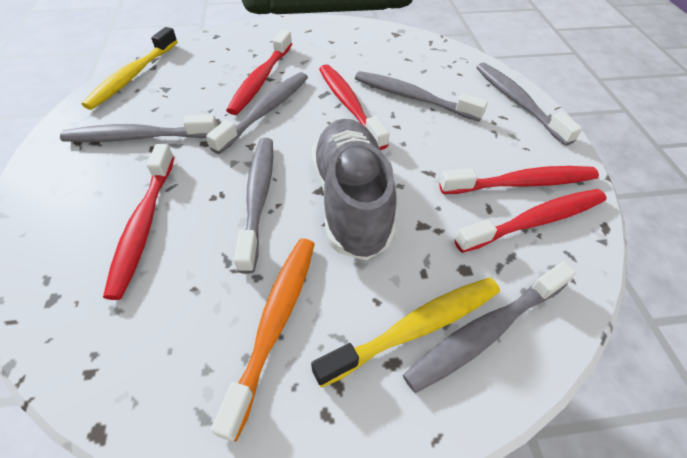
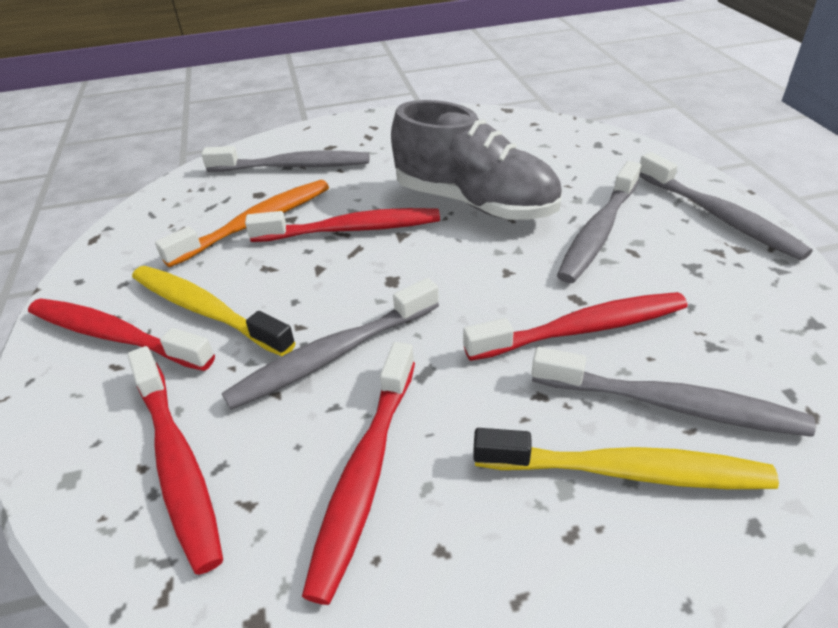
grey toothbrush: 6 -> 5

